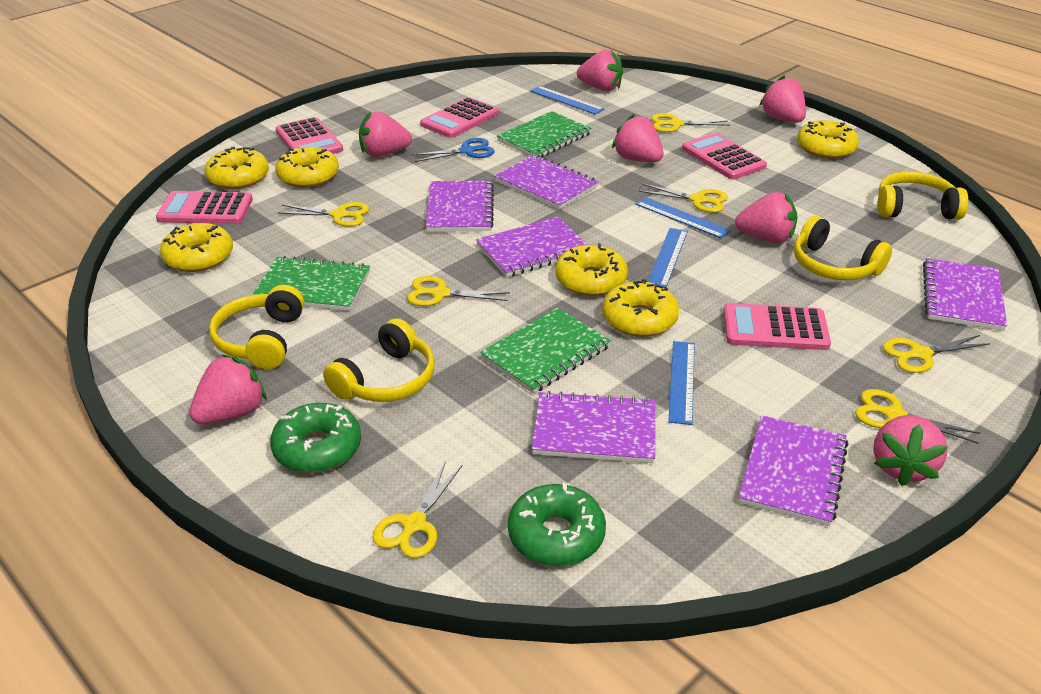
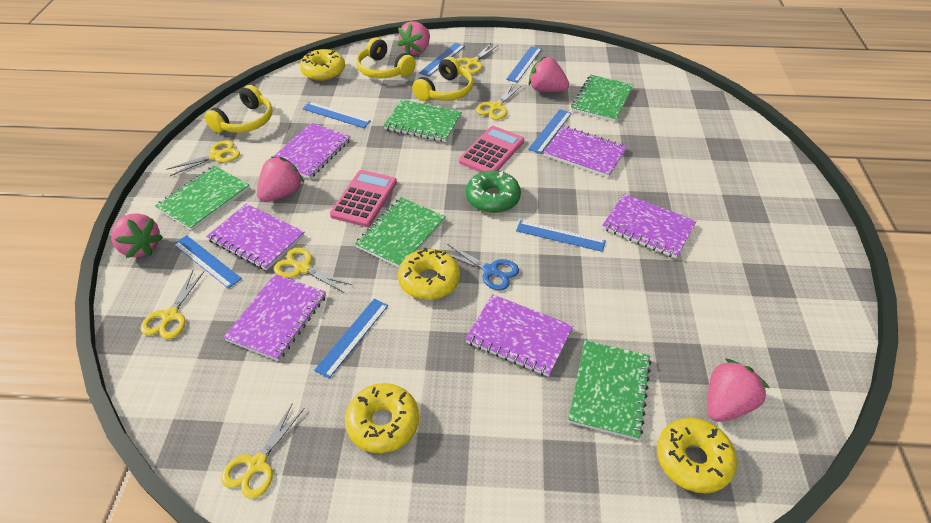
blue ruler: 4 -> 7
green donut: 2 -> 1
green notebook: 3 -> 5
pink calculator: 5 -> 2
pink strawberry: 7 -> 5
yellow donut: 6 -> 4
yellow headphones: 4 -> 3
yellow scissors: 7 -> 6

